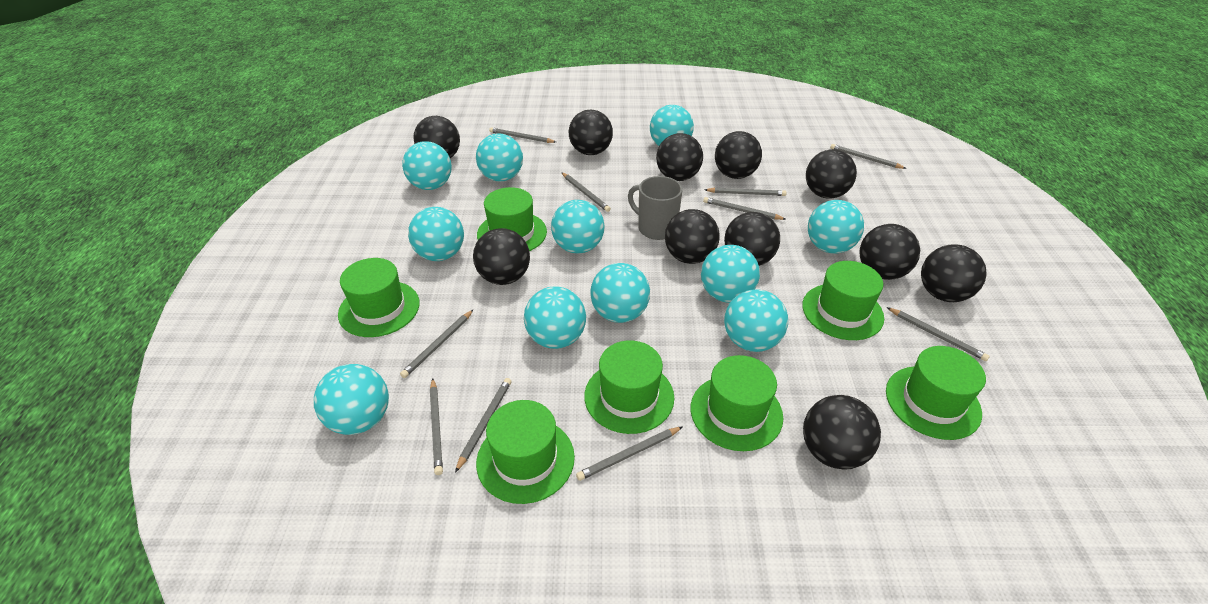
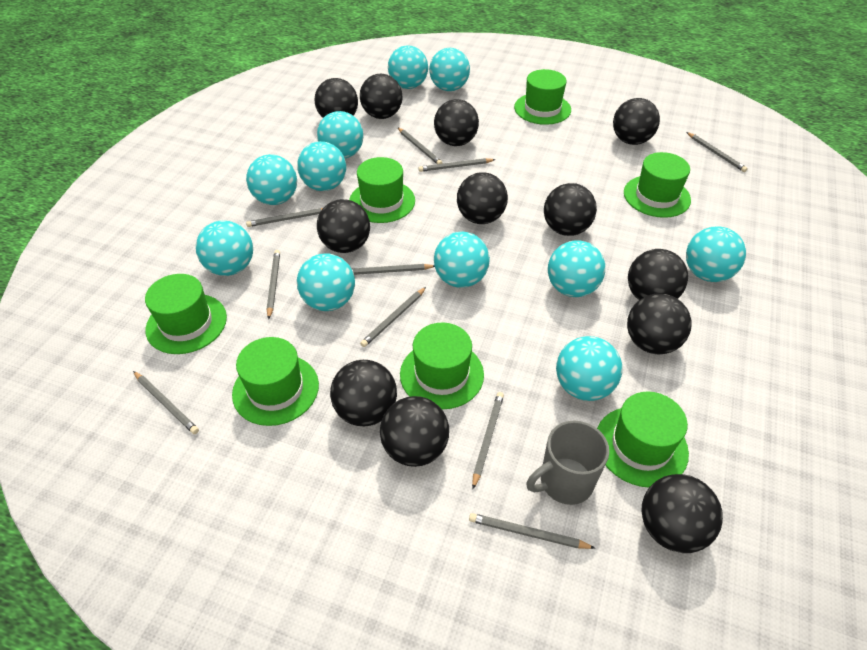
black ball: 11 -> 12

